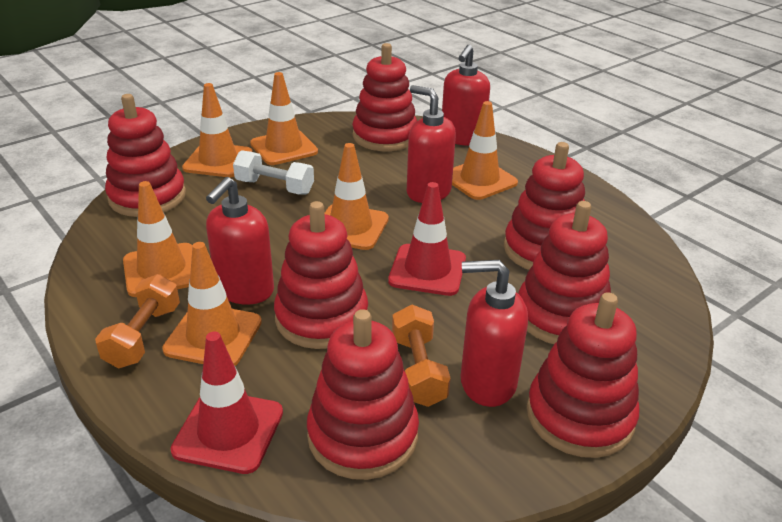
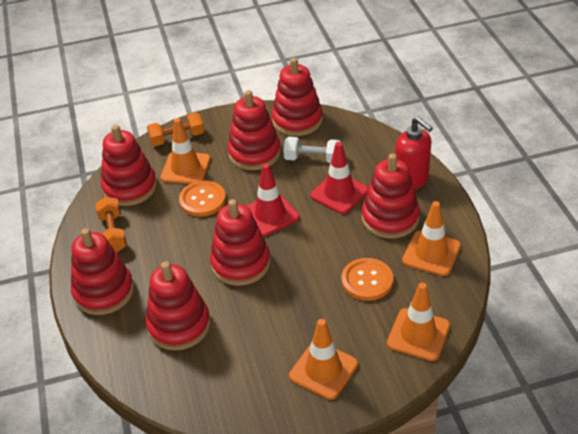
orange button: 0 -> 2
orange traffic cone: 6 -> 4
red soap dispenser: 4 -> 1

